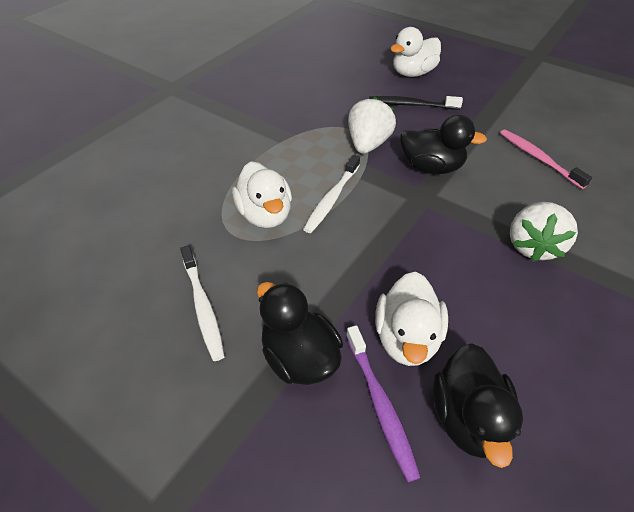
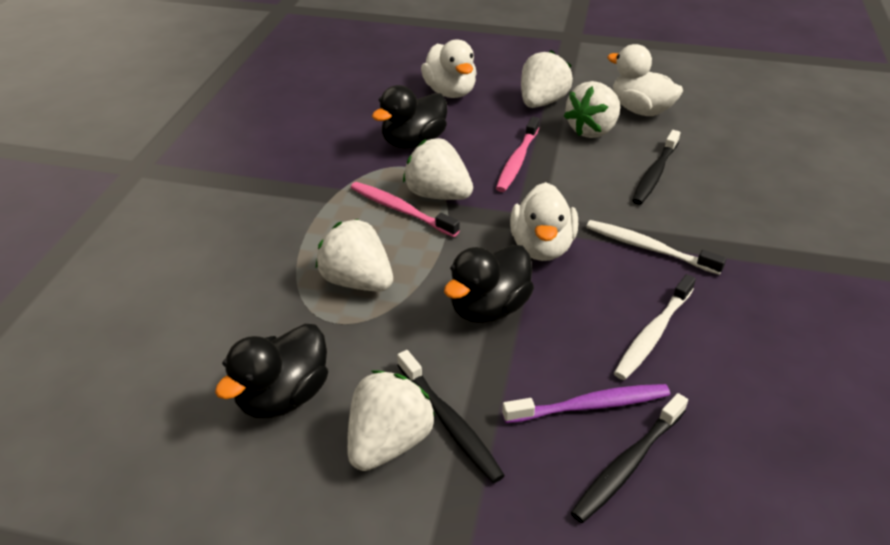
black toothbrush: 1 -> 3
pink toothbrush: 1 -> 2
white strawberry: 2 -> 5

